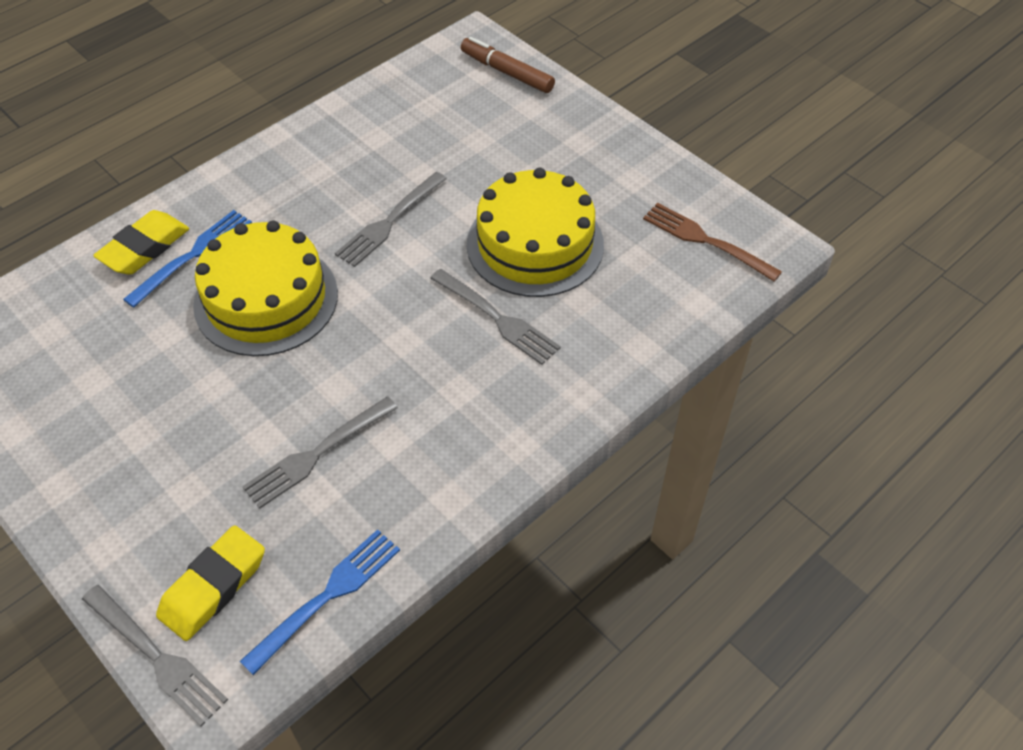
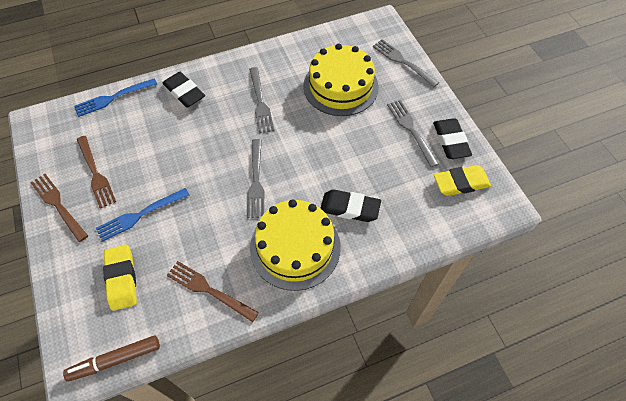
black eraser: 0 -> 3
brown fork: 1 -> 3

